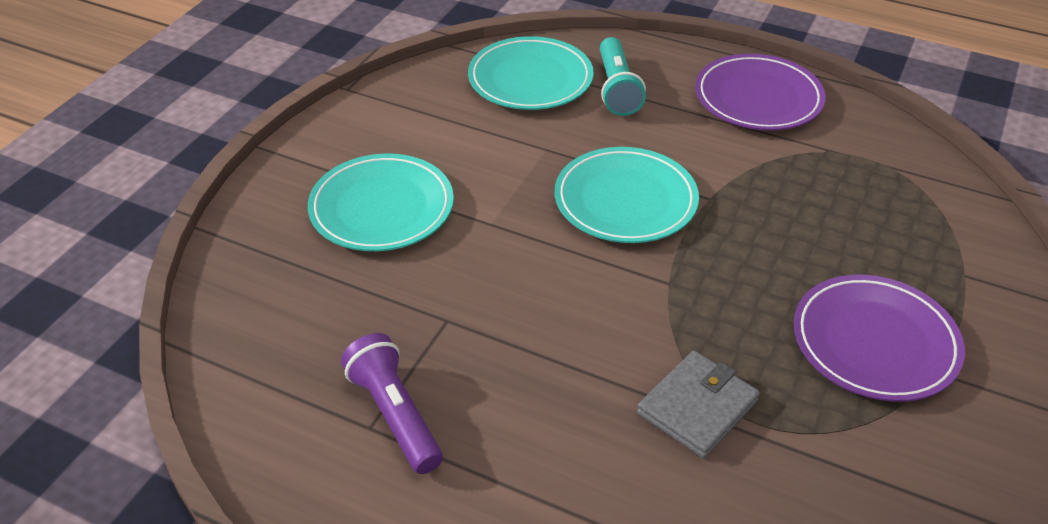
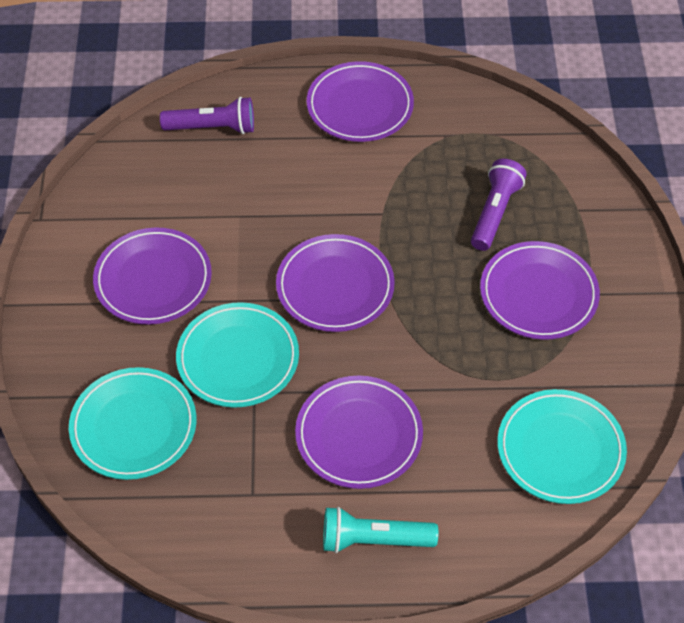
grey wallet: 1 -> 0
purple flashlight: 1 -> 2
purple plate: 2 -> 5

